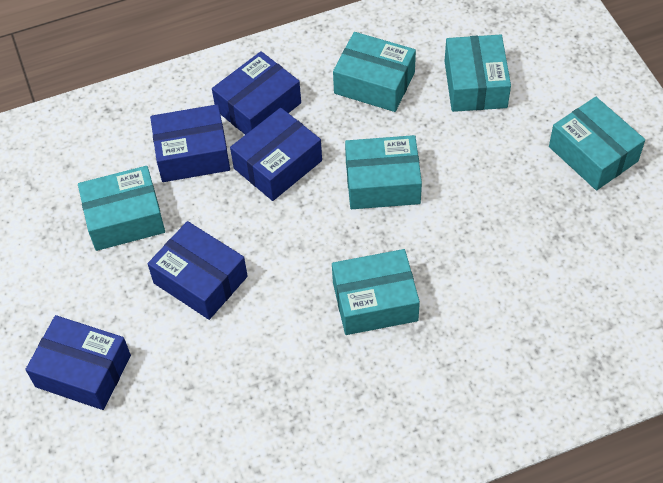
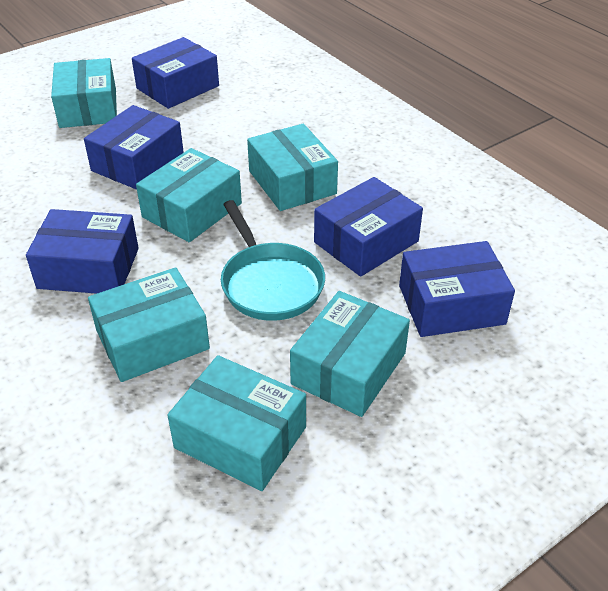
turquoise pan: 0 -> 1

